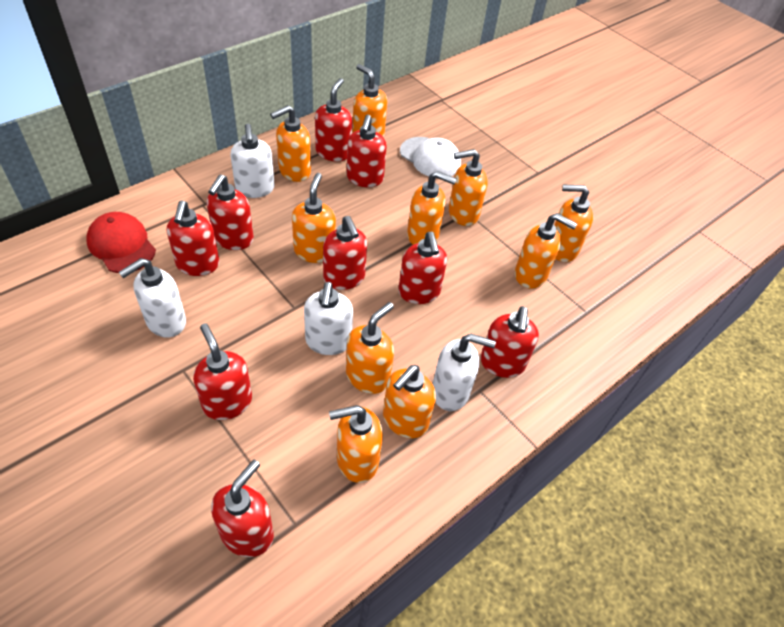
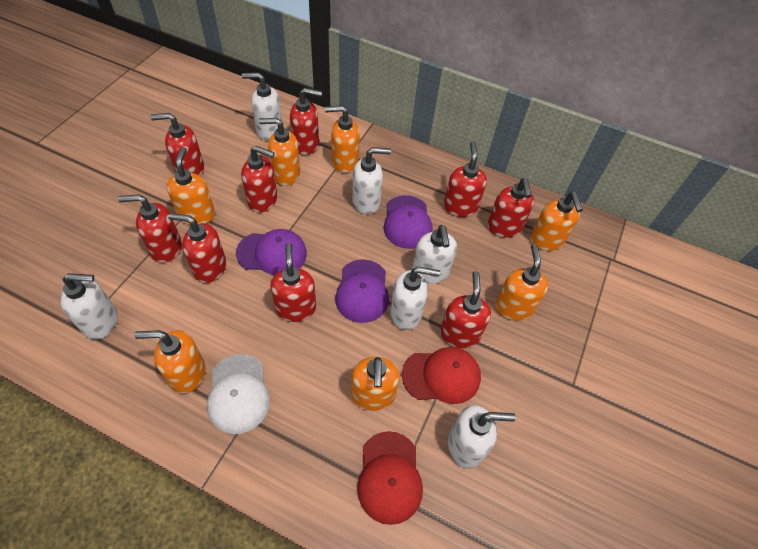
orange soap dispenser: 10 -> 7
purple cap: 0 -> 3
red cap: 1 -> 2
white soap dispenser: 4 -> 6

